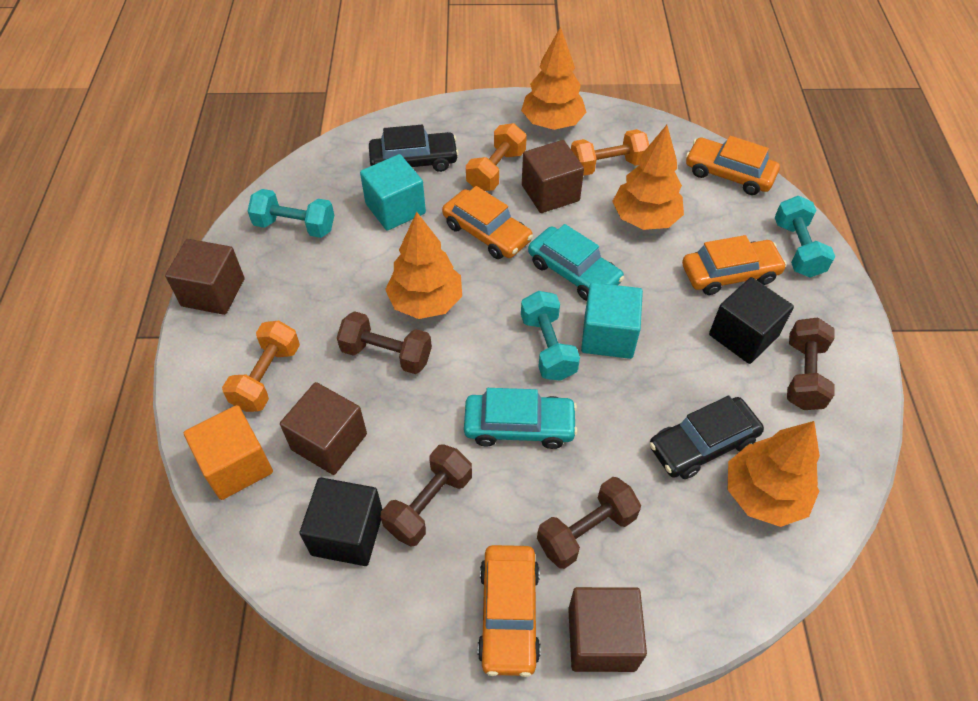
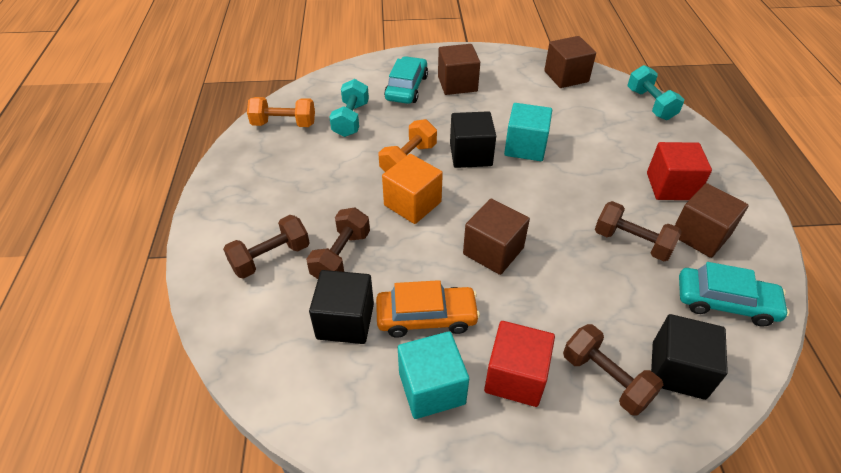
black car: 2 -> 0
black cube: 2 -> 3
orange car: 4 -> 1
orange dumbbell: 3 -> 2
orange tree: 4 -> 0
red cube: 0 -> 2
turquoise dumbbell: 3 -> 2

